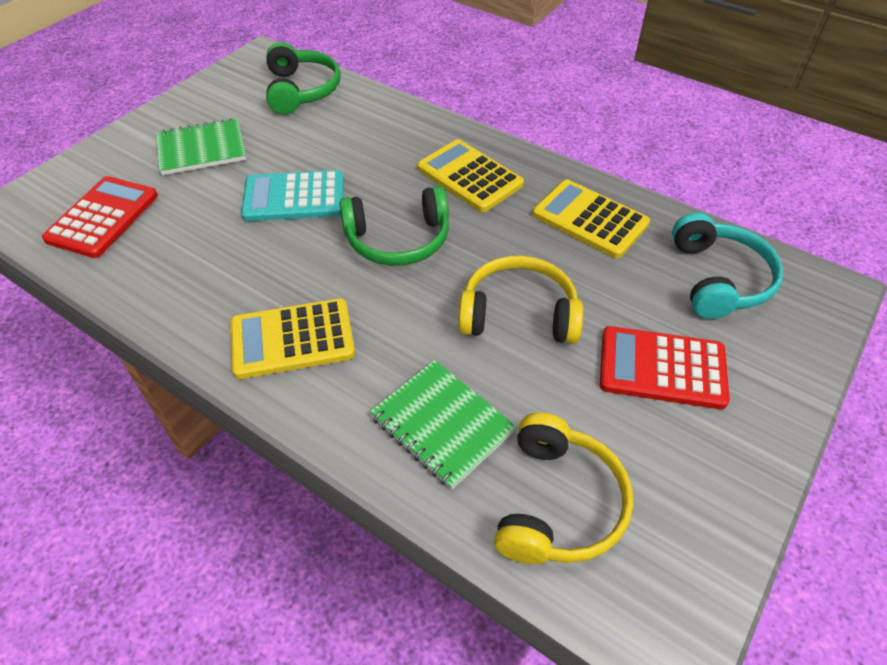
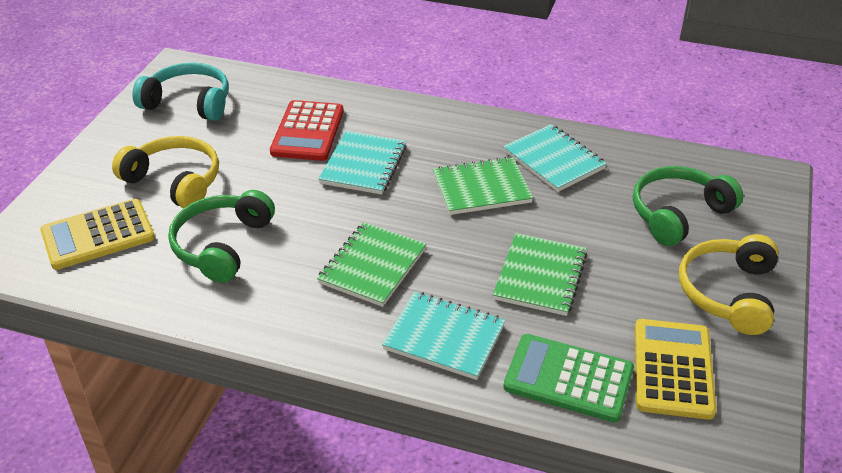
green calculator: 0 -> 1
green notebook: 2 -> 3
red calculator: 2 -> 1
turquoise calculator: 1 -> 0
turquoise notebook: 0 -> 3
yellow calculator: 3 -> 2

